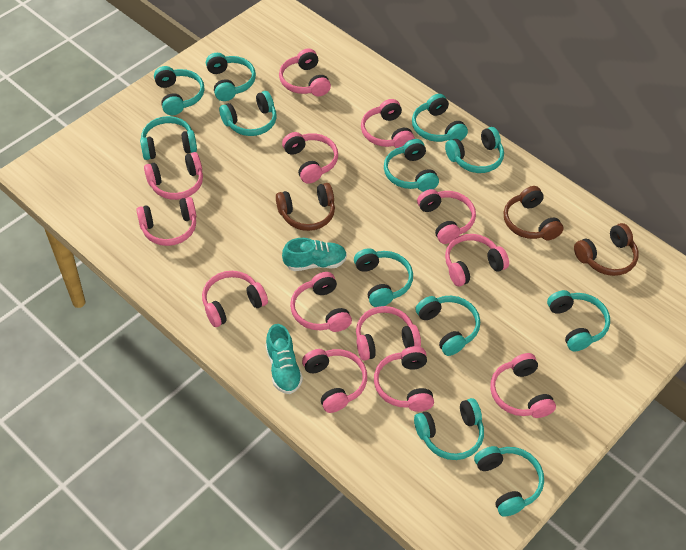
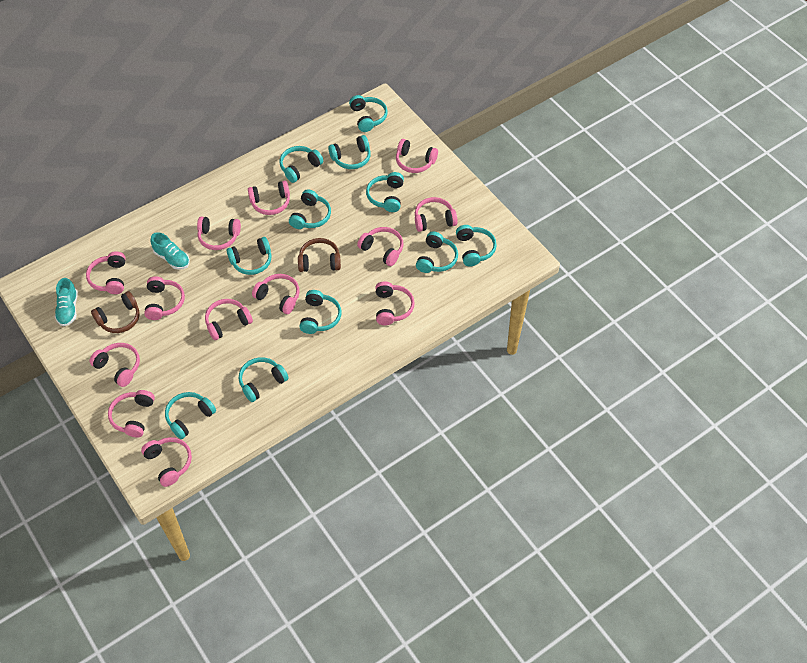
brown headphones: 3 -> 2
turquoise headphones: 12 -> 11

